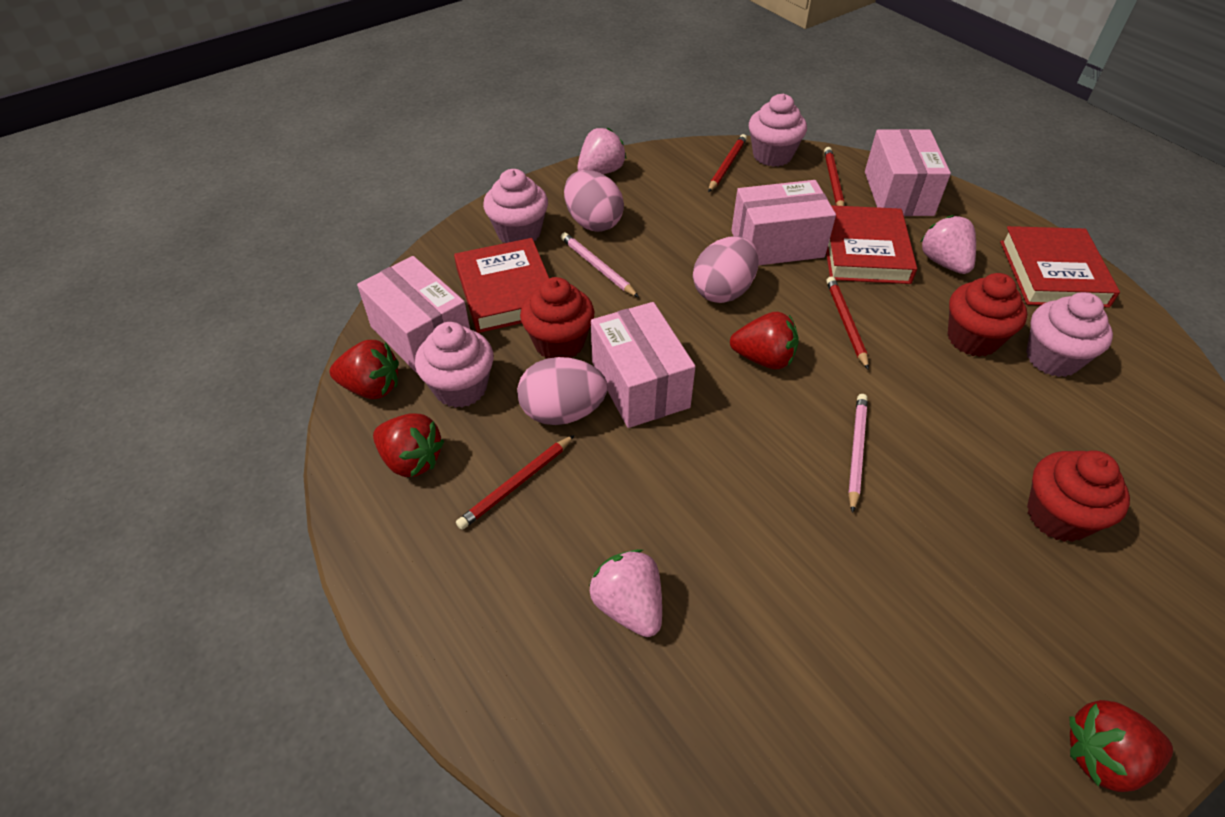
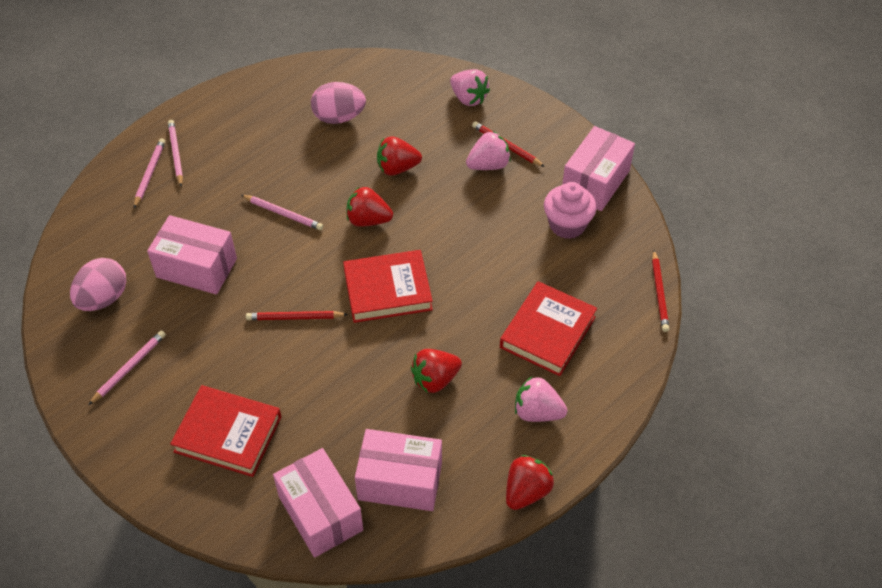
pink cupcake: 4 -> 1
pink egg: 3 -> 2
pink pencil: 2 -> 4
red cupcake: 3 -> 0
red pencil: 4 -> 3

